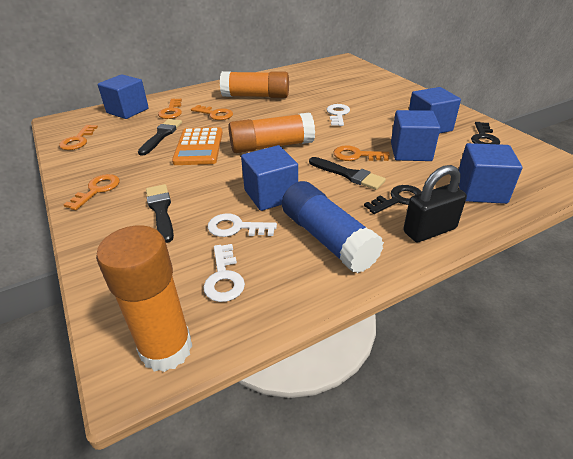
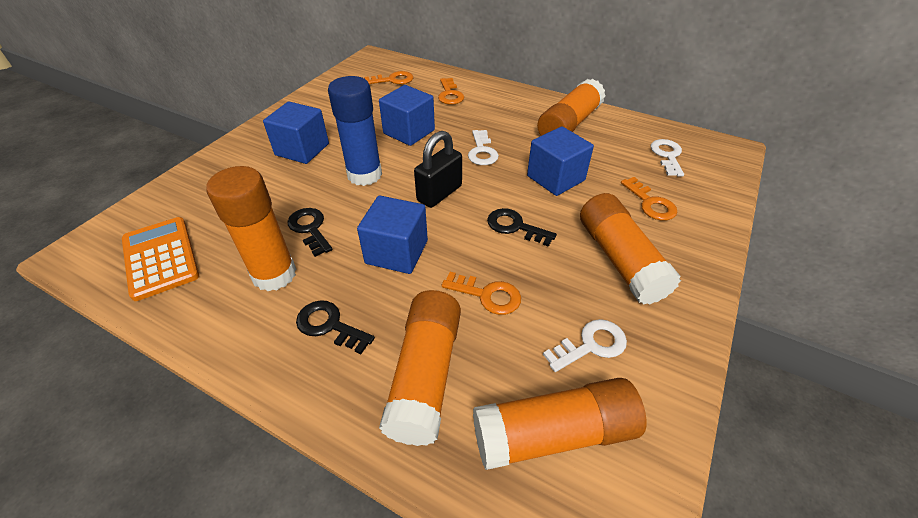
black brush: 3 -> 0
black key: 2 -> 3
blue cube: 5 -> 4
orange glue stick: 3 -> 5
orange key: 5 -> 4

